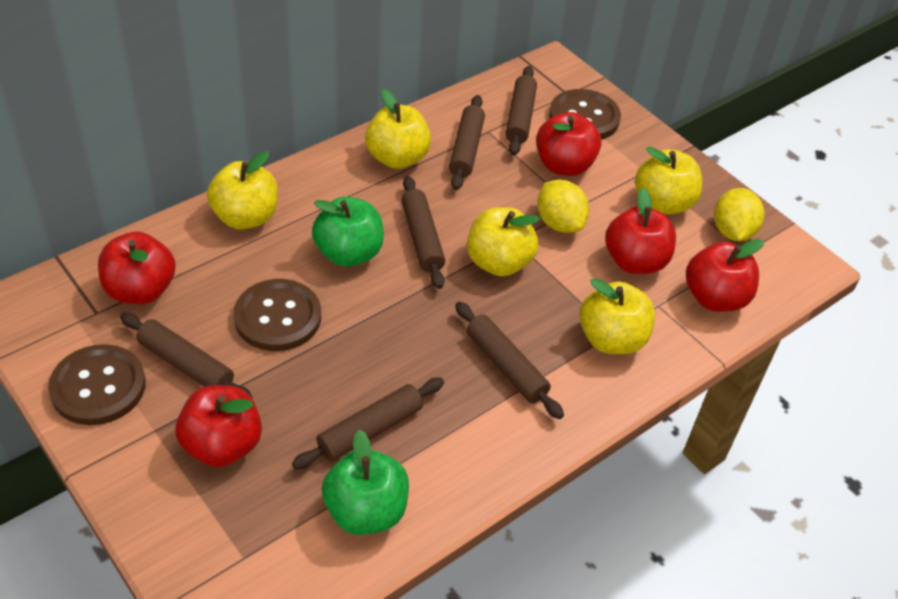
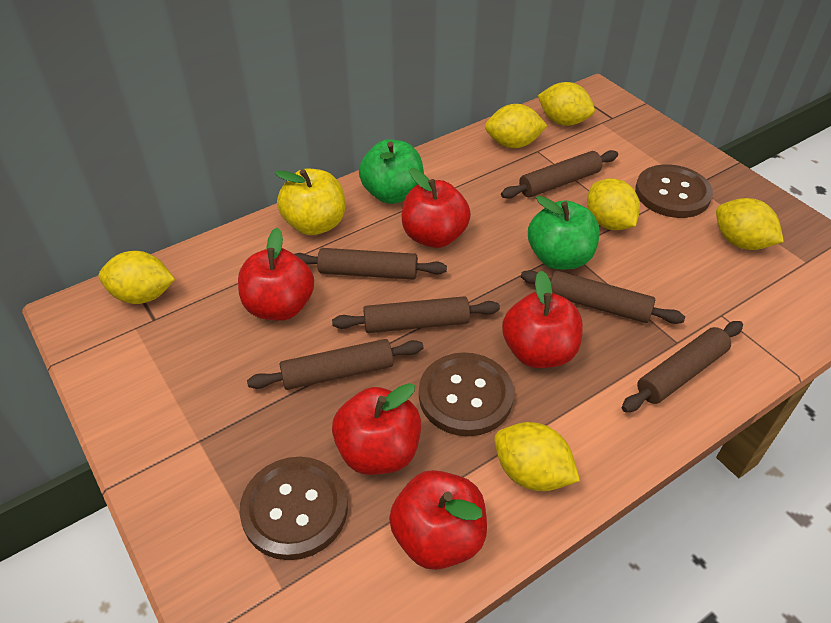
yellow apple: 5 -> 1
yellow lemon: 2 -> 6

